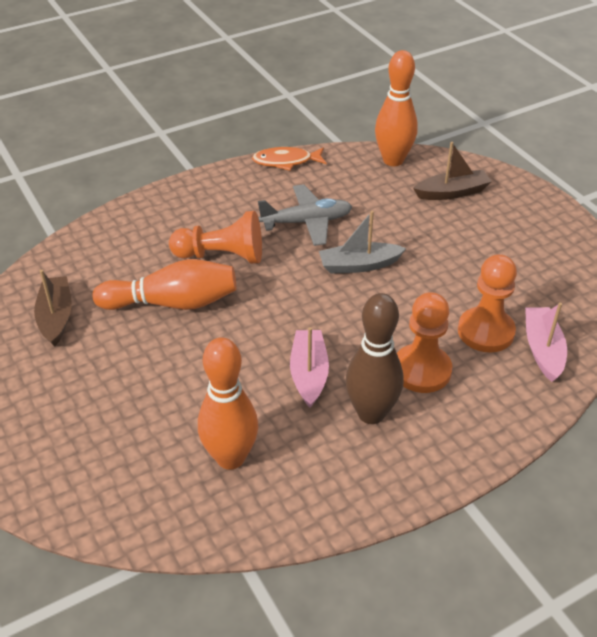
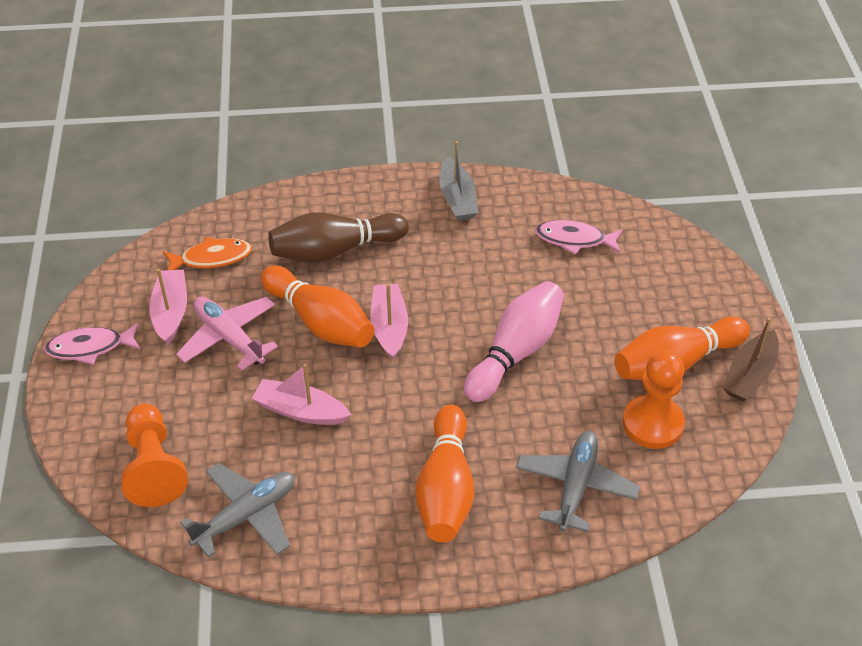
brown boat: 2 -> 1
grey plane: 1 -> 2
orange pawn: 3 -> 2
pink boat: 2 -> 3
pink bowling pin: 0 -> 1
pink fish: 0 -> 2
pink plane: 0 -> 1

